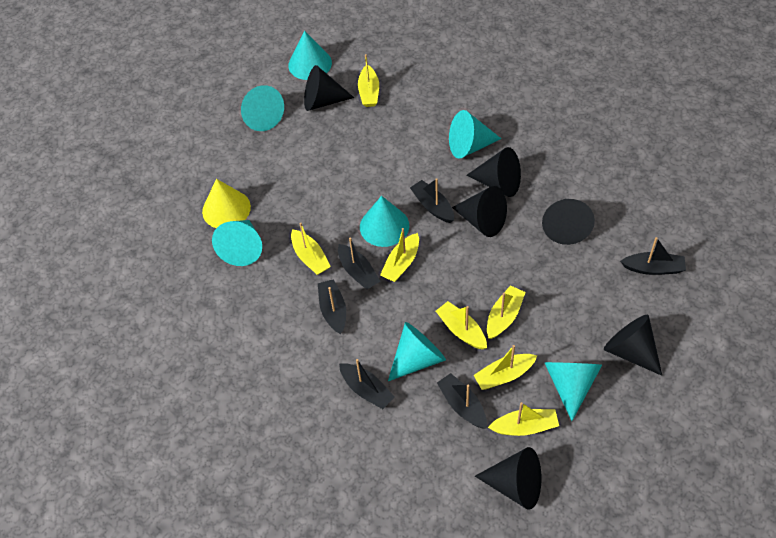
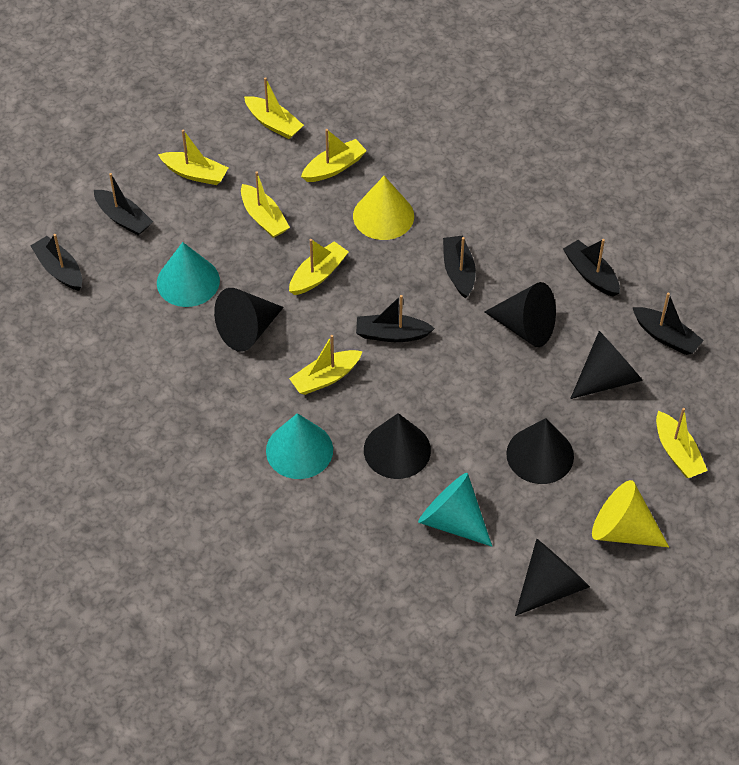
turquoise cone: 7 -> 3
yellow cone: 1 -> 2

